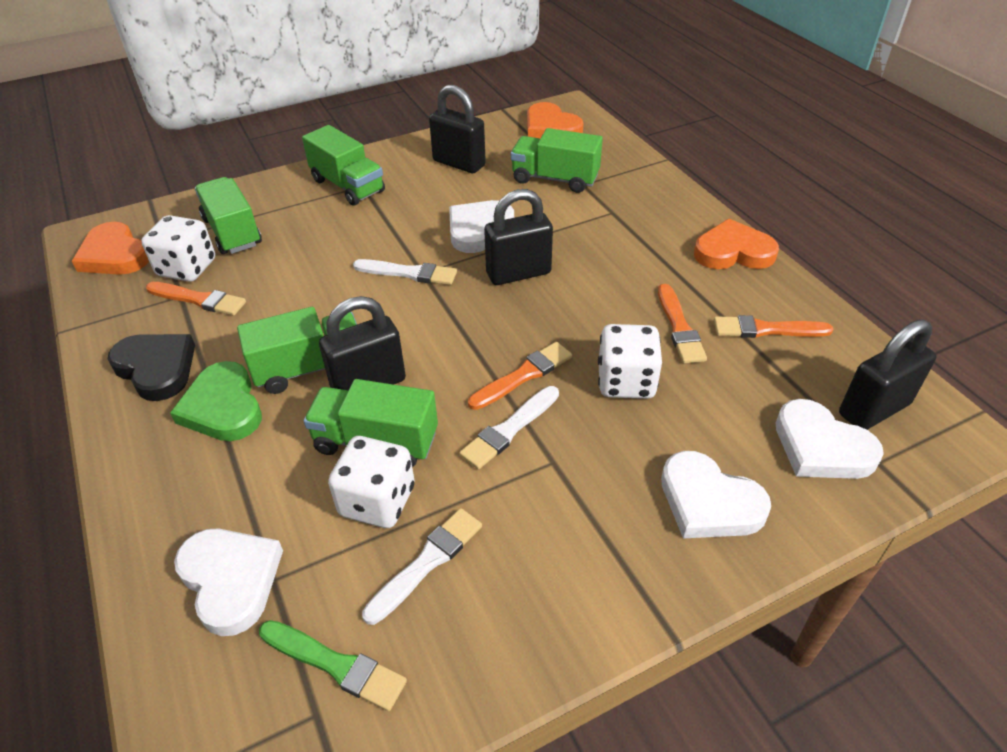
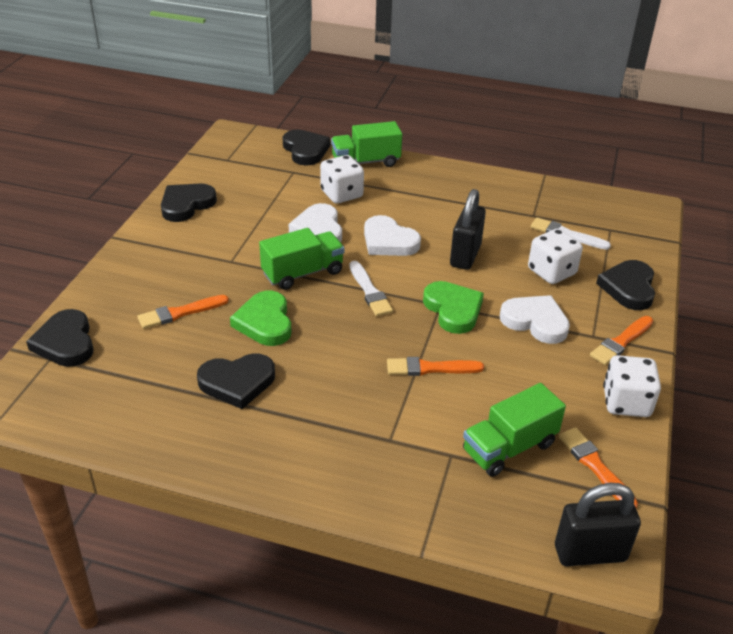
black heart: 1 -> 5
black padlock: 4 -> 2
green brush: 1 -> 0
green heart: 1 -> 2
green truck: 5 -> 3
orange heart: 3 -> 0
white brush: 3 -> 2
white heart: 4 -> 3

